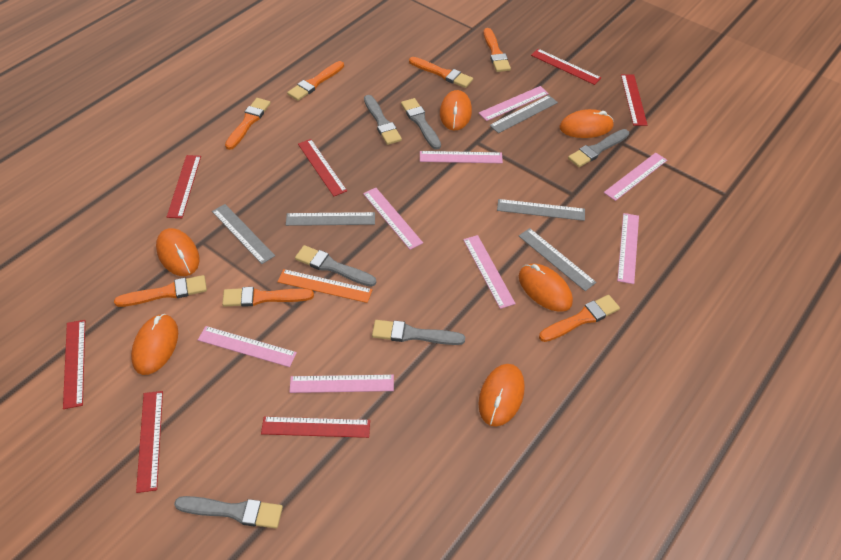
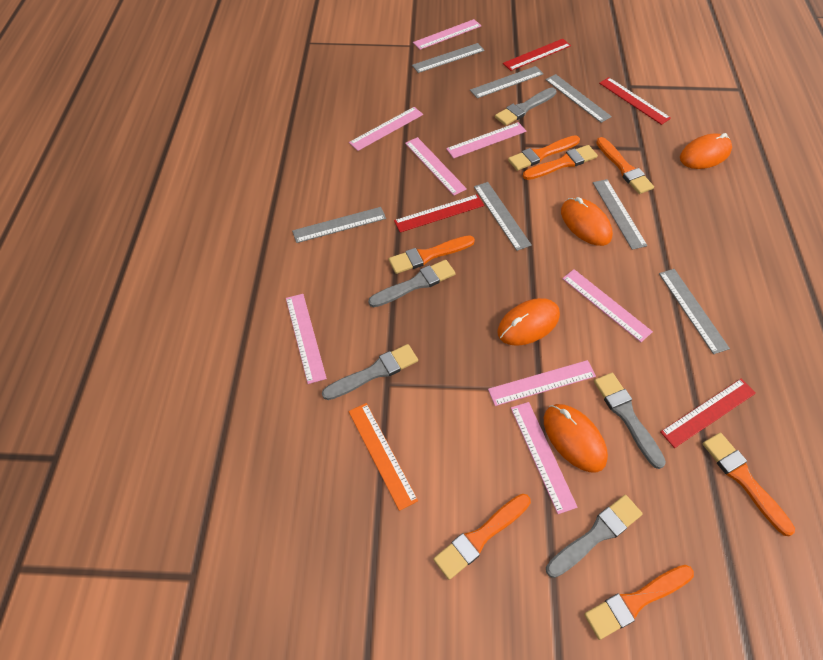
grey brush: 6 -> 5
grey ruler: 5 -> 7
orange mouse: 6 -> 4
red ruler: 7 -> 4

